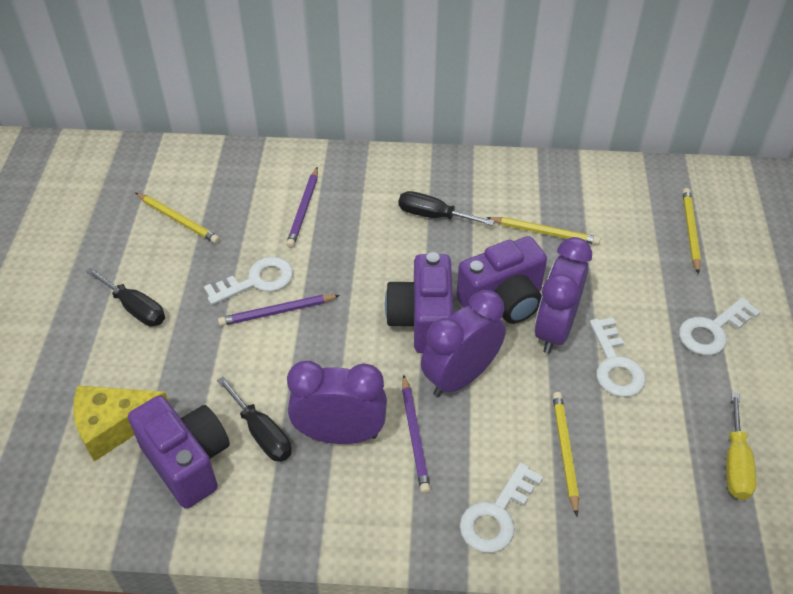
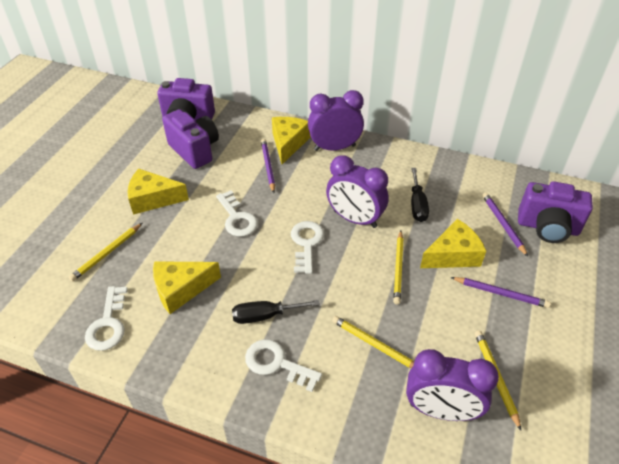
black screwdriver: 3 -> 2
yellow cheese: 1 -> 4
yellow screwdriver: 1 -> 0

